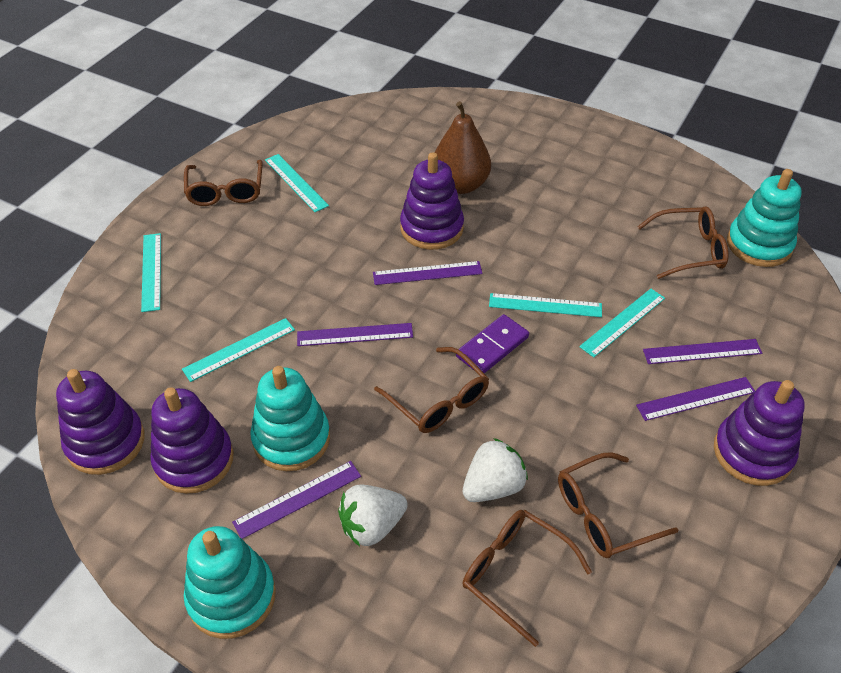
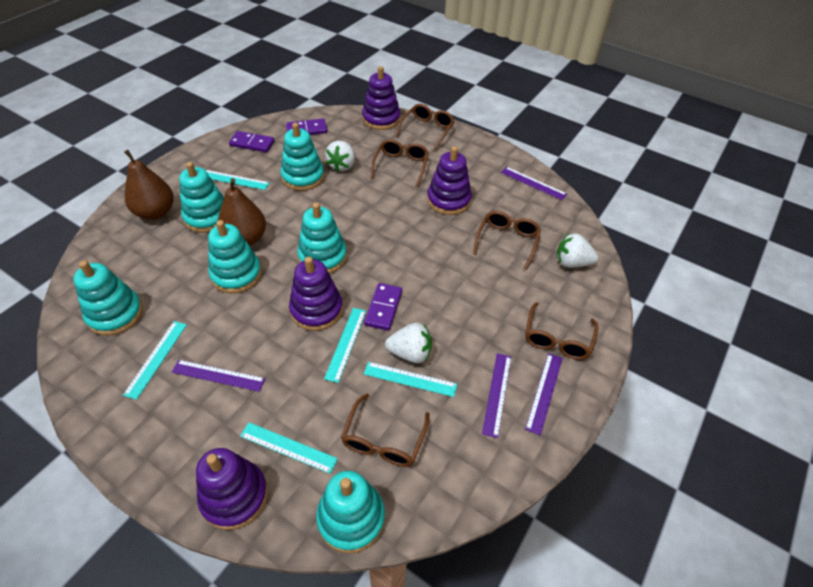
brown pear: 1 -> 2
purple domino: 1 -> 3
purple ruler: 5 -> 4
turquoise stacking toy: 3 -> 6
white strawberry: 2 -> 3

